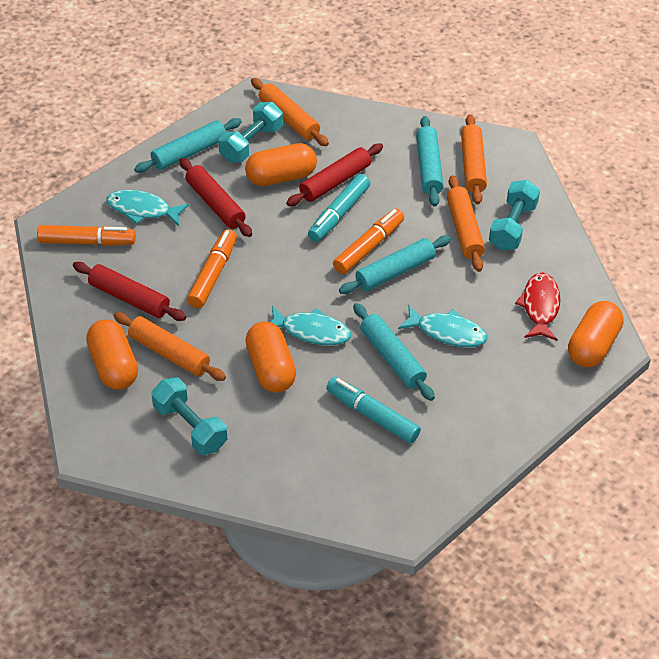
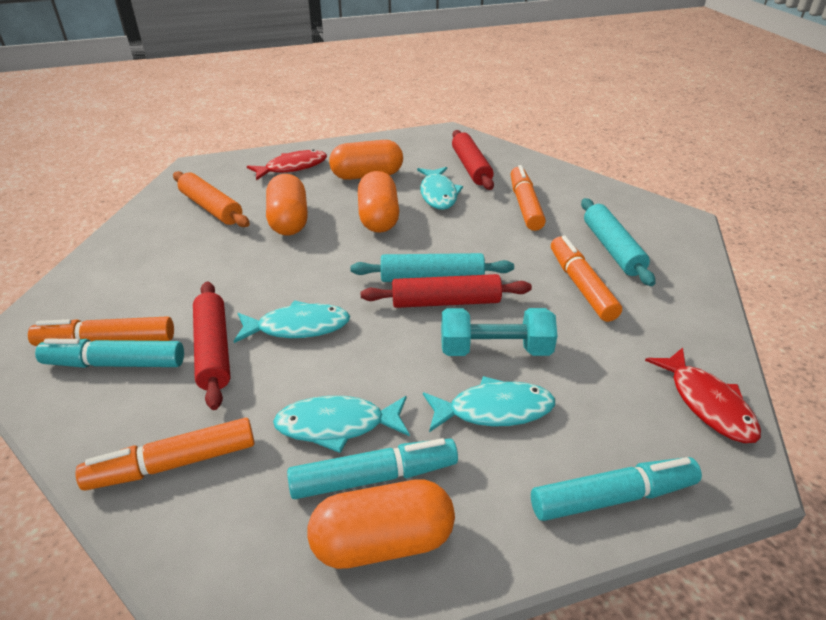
orange marker: 3 -> 4
orange rolling pin: 4 -> 1
red fish: 1 -> 2
turquoise dumbbell: 3 -> 1
turquoise fish: 3 -> 4
turquoise marker: 2 -> 3
turquoise rolling pin: 4 -> 2

